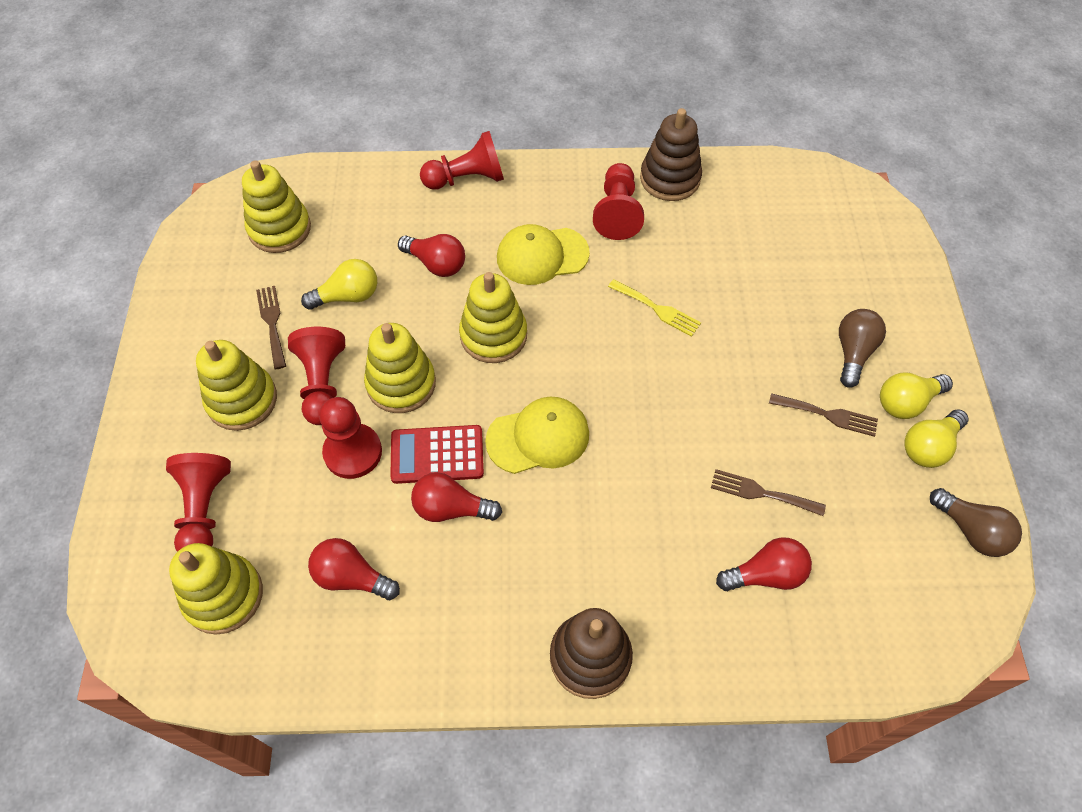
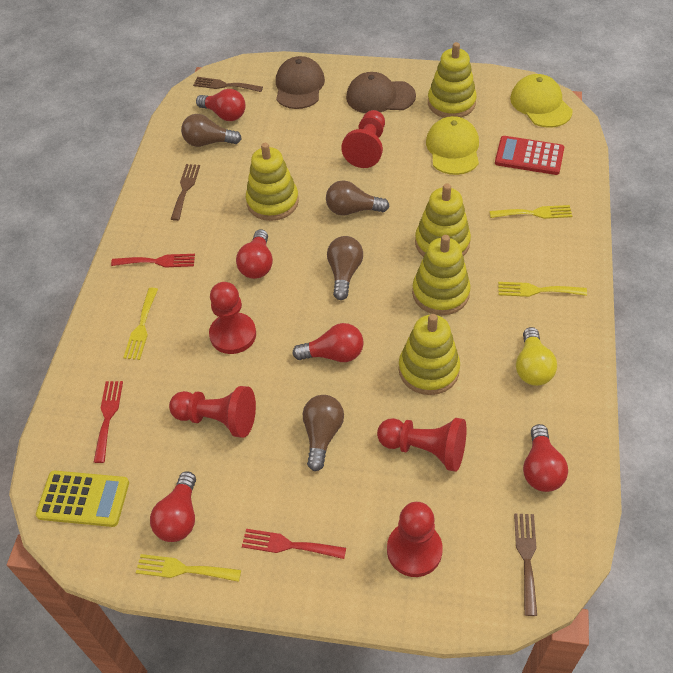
brown cap: 0 -> 2
brown light bulb: 2 -> 4
brown stacking toy: 2 -> 0
red fork: 0 -> 3
red light bulb: 4 -> 5
yellow calculator: 0 -> 1
yellow fork: 1 -> 4
yellow light bulb: 3 -> 1

